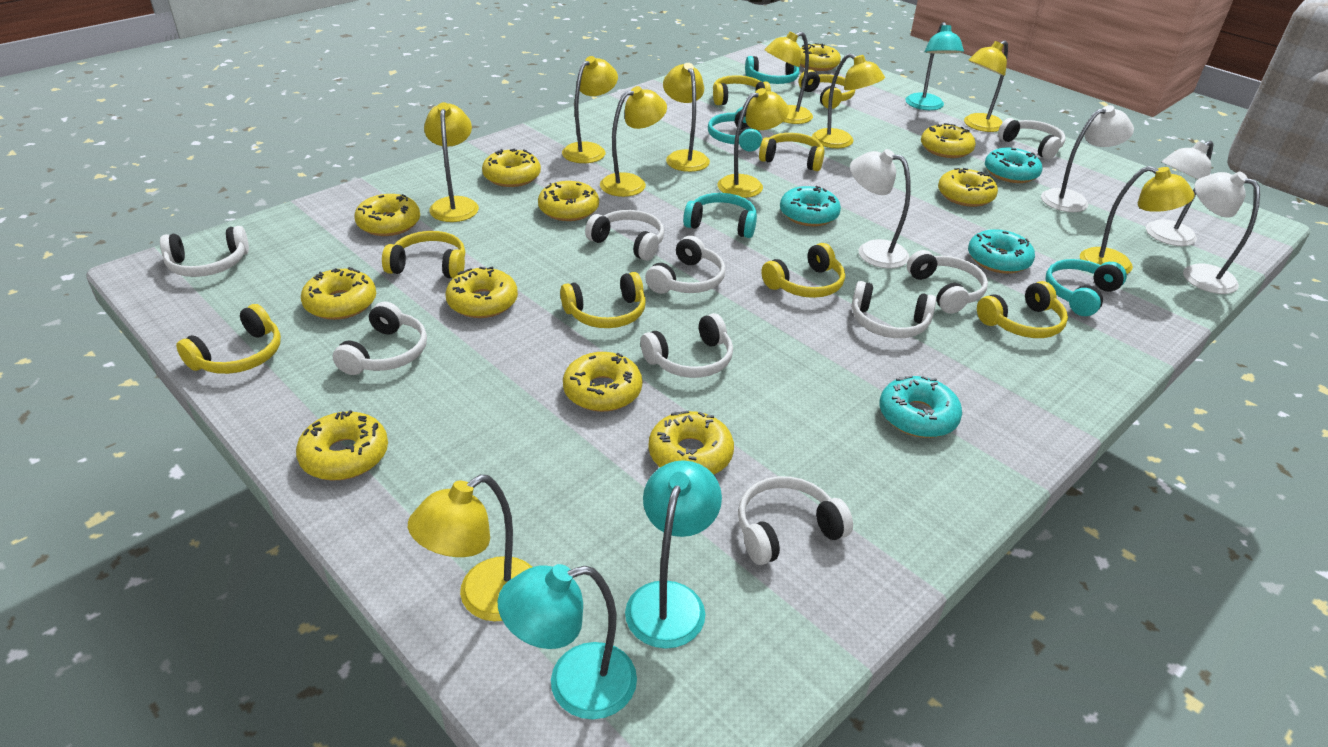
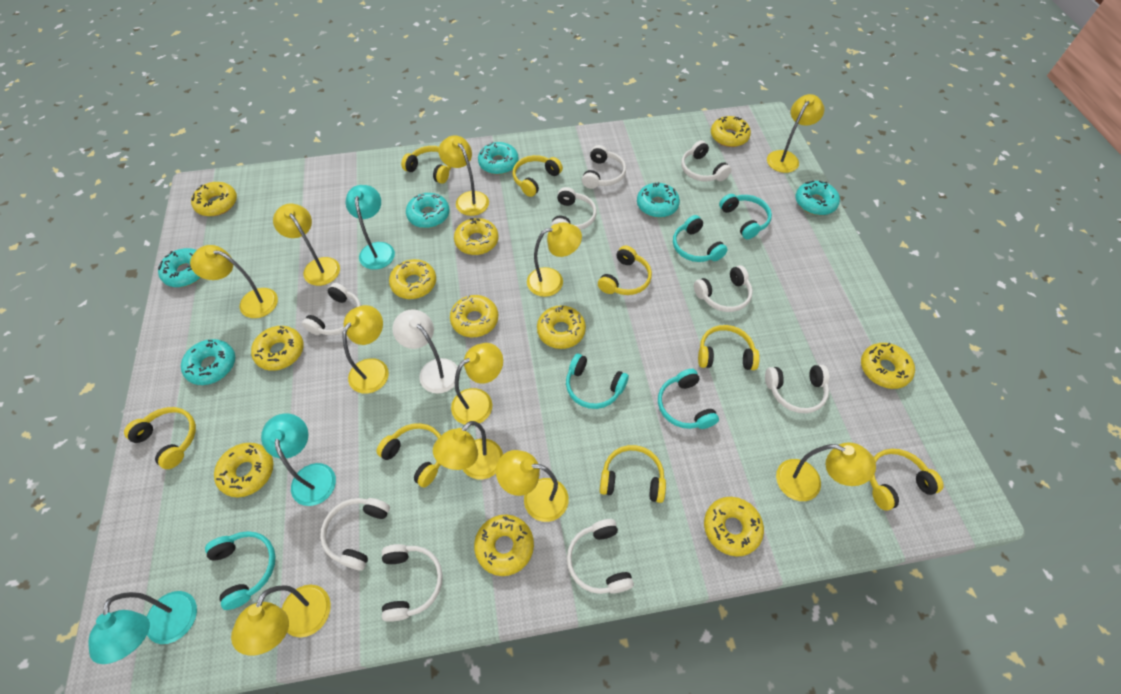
turquoise donut: 4 -> 6
turquoise headphones: 4 -> 5
white lamp: 4 -> 1
yellow lamp: 10 -> 11

